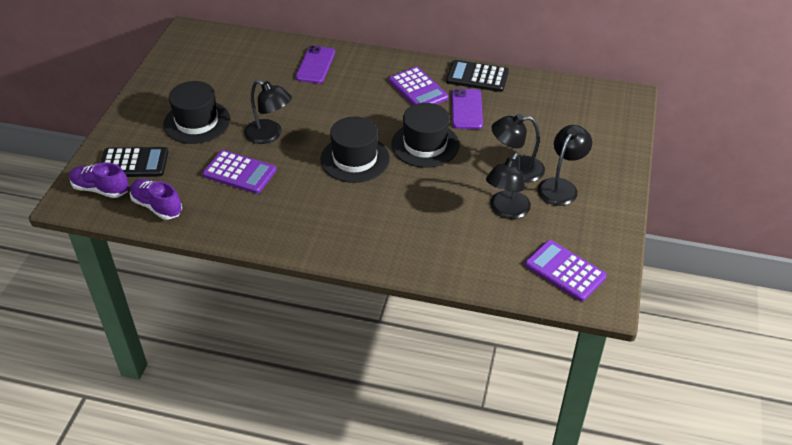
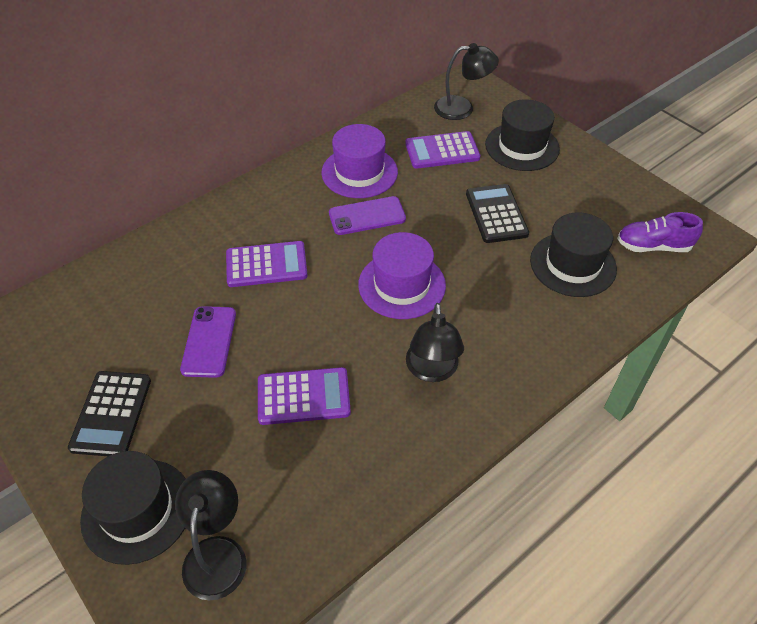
black lamp: 4 -> 3
purple hat: 0 -> 2
purple shoe: 2 -> 1

